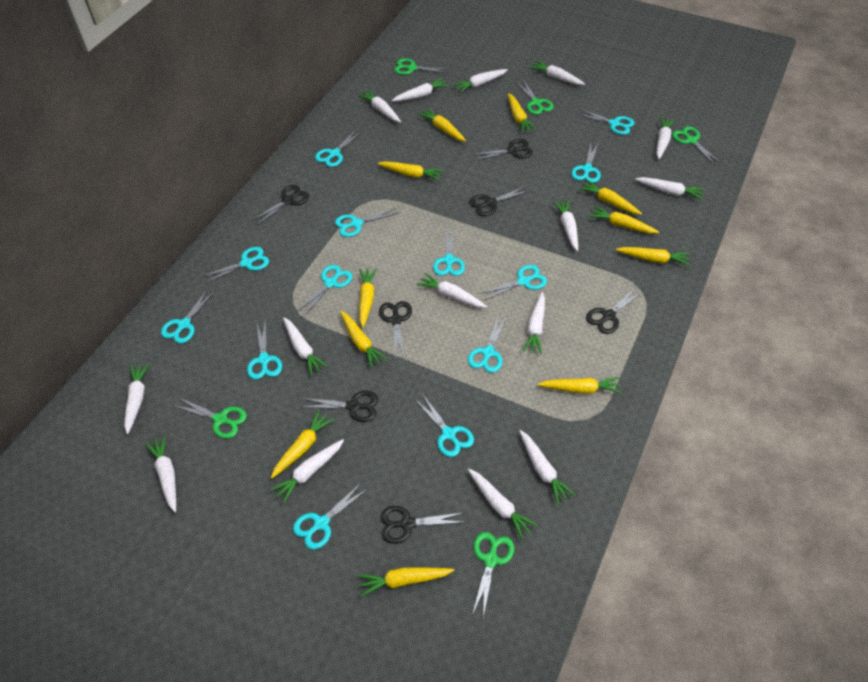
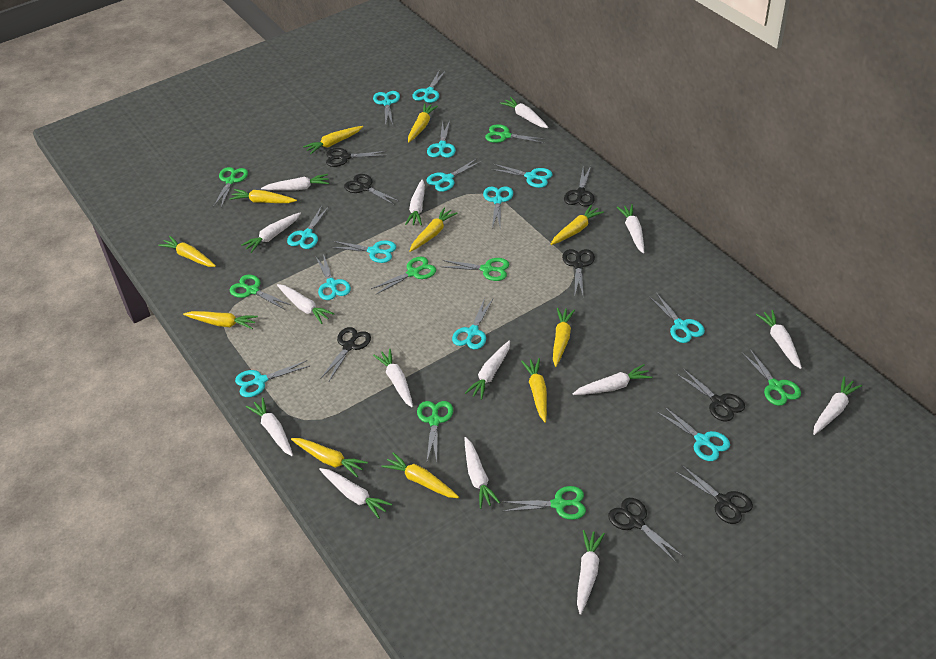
black scissors: 7 -> 8
green scissors: 5 -> 8

